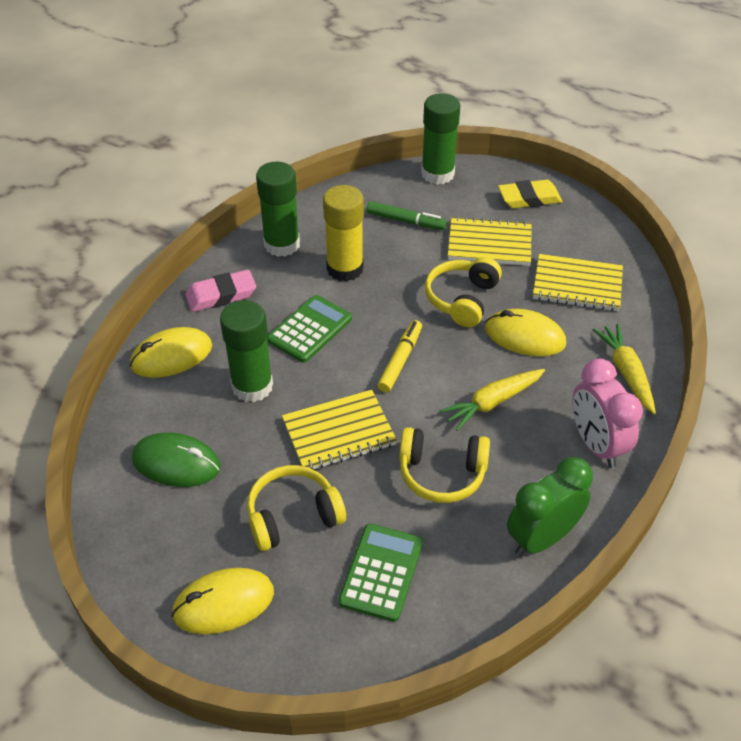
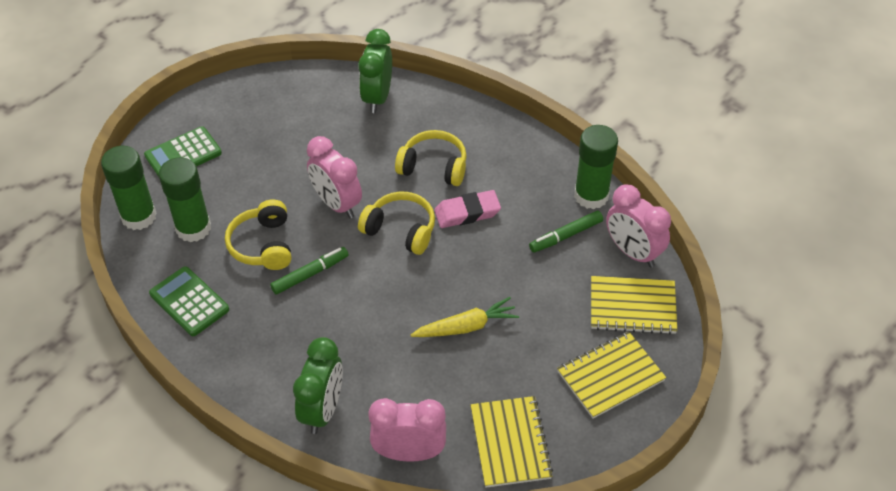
green clock: 1 -> 2
green marker: 1 -> 2
green mouse: 1 -> 0
pink clock: 1 -> 3
yellow carrot: 2 -> 1
yellow eraser: 1 -> 0
yellow glue stick: 1 -> 0
yellow marker: 1 -> 0
yellow mouse: 3 -> 0

